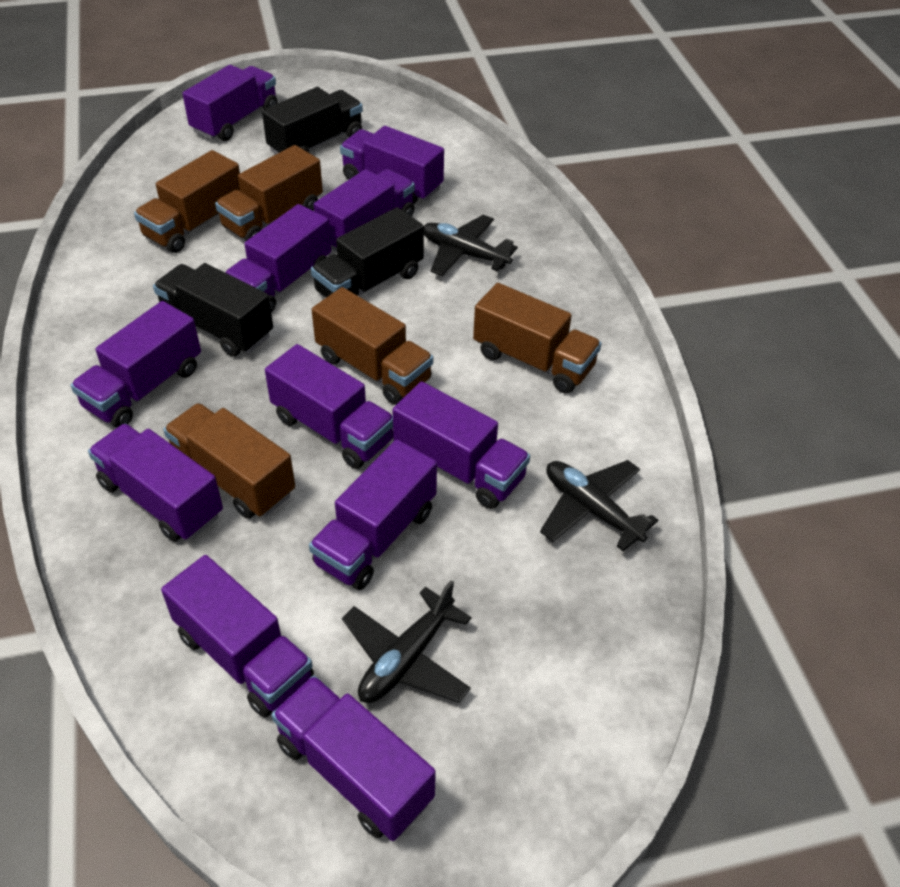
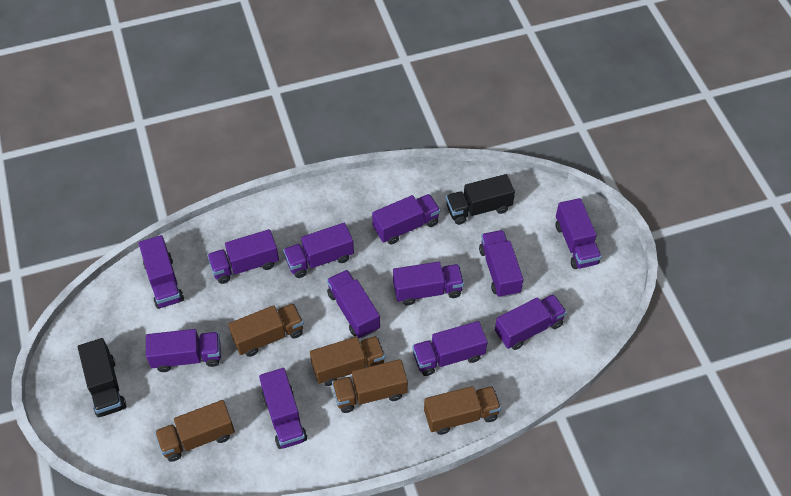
black plane: 3 -> 0
black truck: 3 -> 2
purple truck: 11 -> 12

